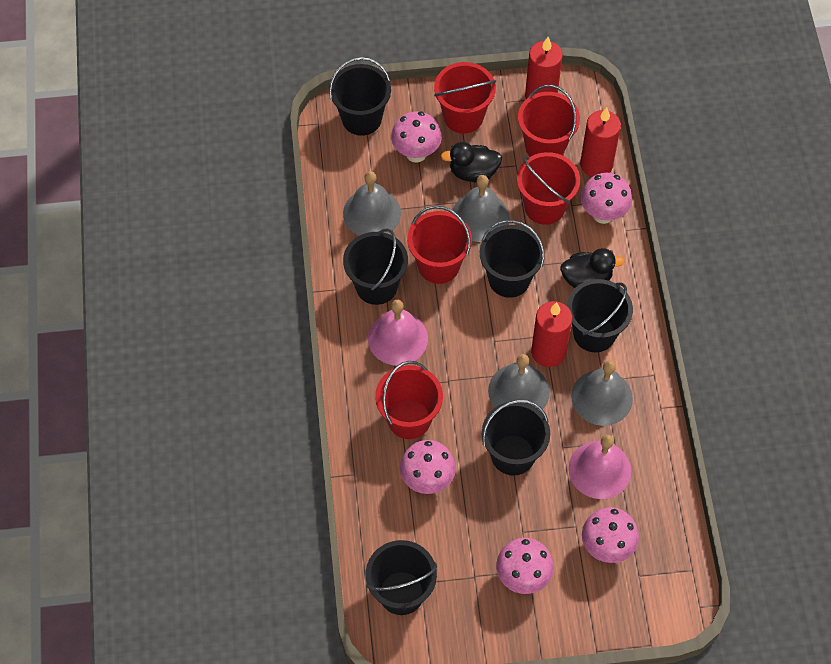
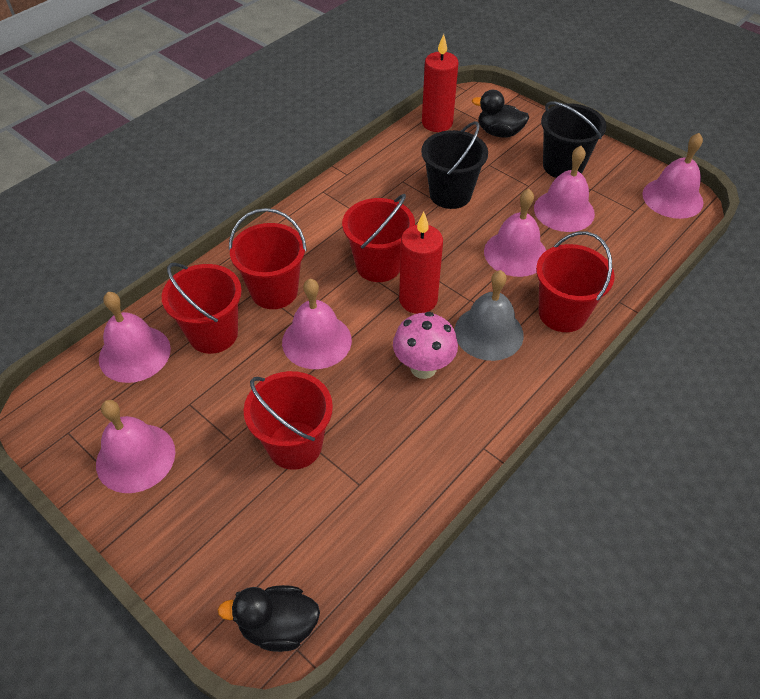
black bucket: 6 -> 2
grey bell: 4 -> 1
pink bell: 2 -> 6
pink mushroom: 5 -> 1
red candle: 3 -> 2

